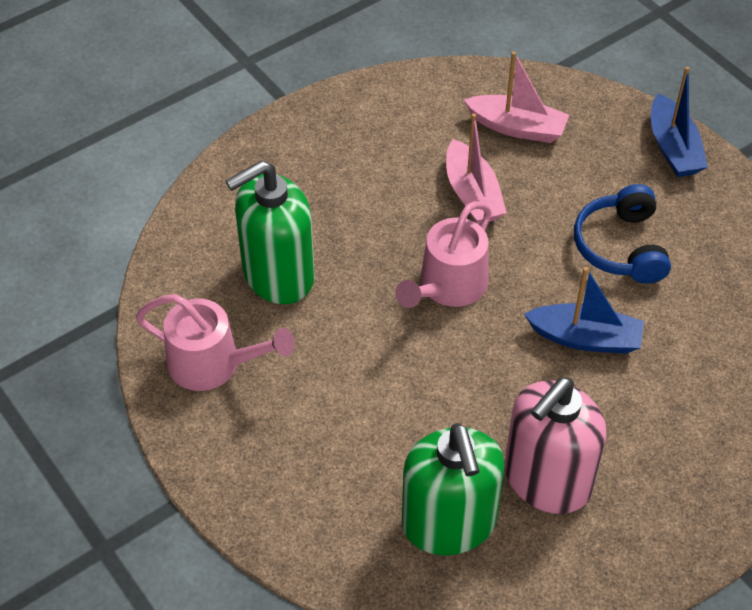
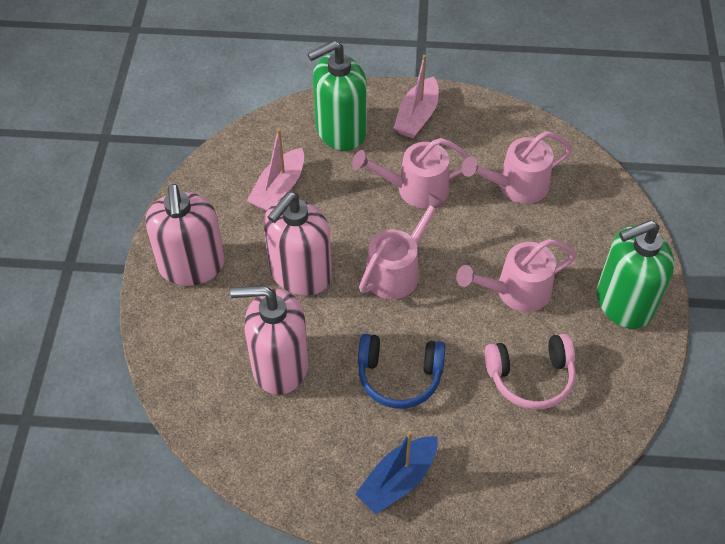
blue boat: 2 -> 1
pink headphones: 0 -> 1
pink soap dispenser: 1 -> 3
pink watering can: 2 -> 4

